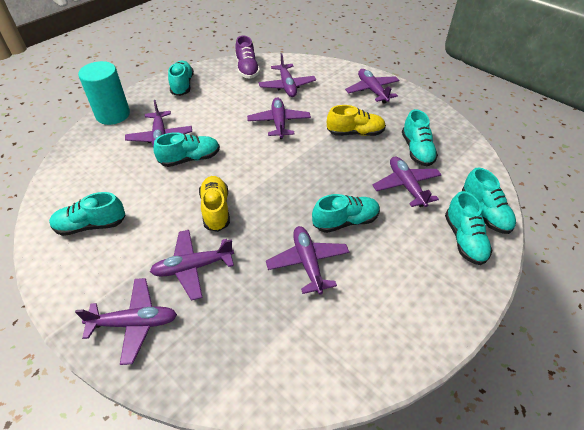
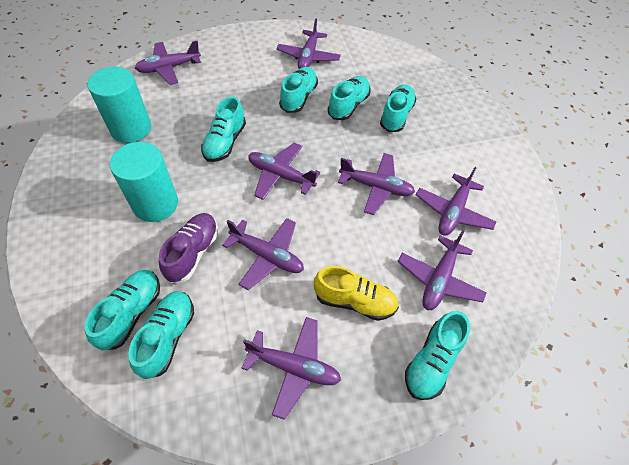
turquoise cylinder: 1 -> 2
yellow shoe: 2 -> 1

